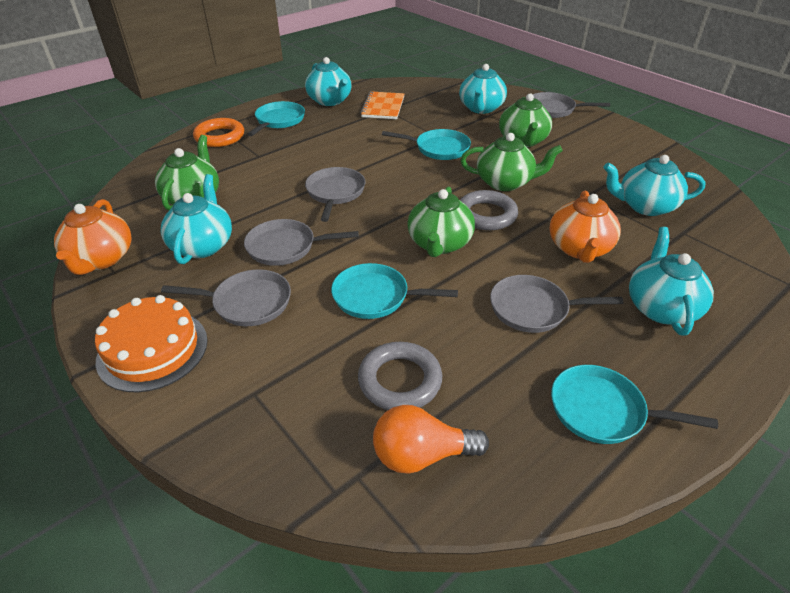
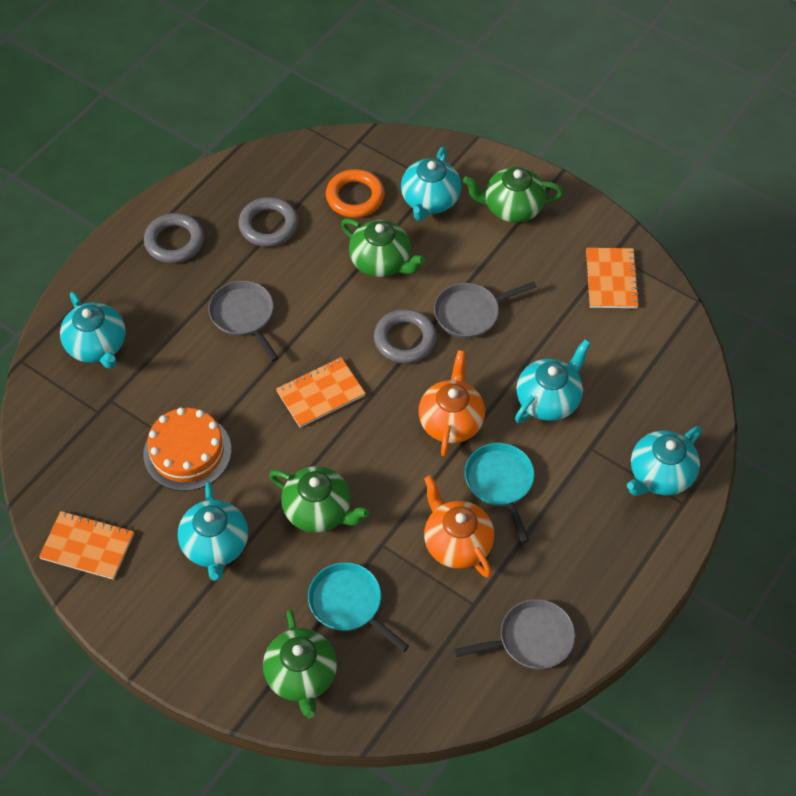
grey pan: 5 -> 3
grey ring: 2 -> 3
orange light bulb: 1 -> 0
orange notebook: 1 -> 3
turquoise pan: 4 -> 2

